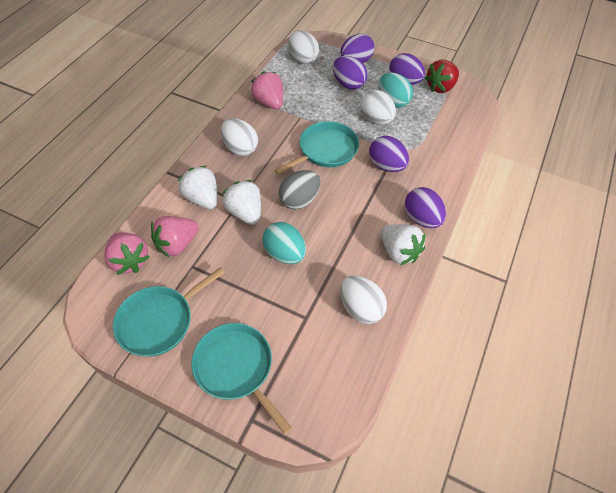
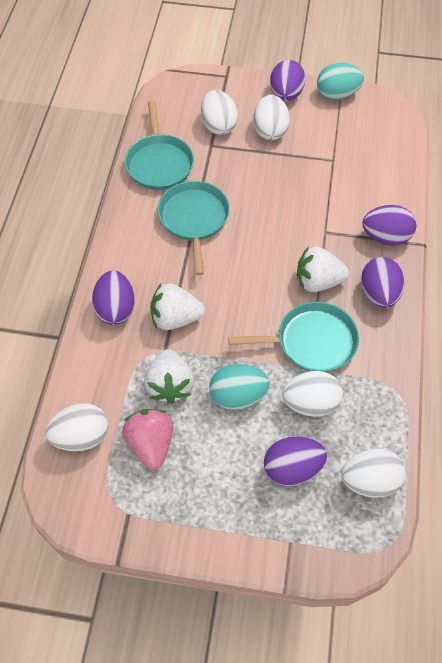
grey egg: 1 -> 0
pink strawberry: 3 -> 1
red strawberry: 1 -> 0
white egg: 4 -> 5

